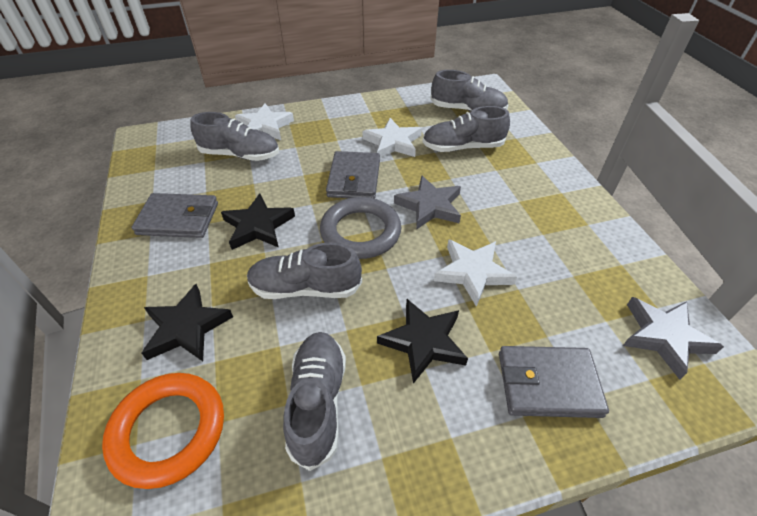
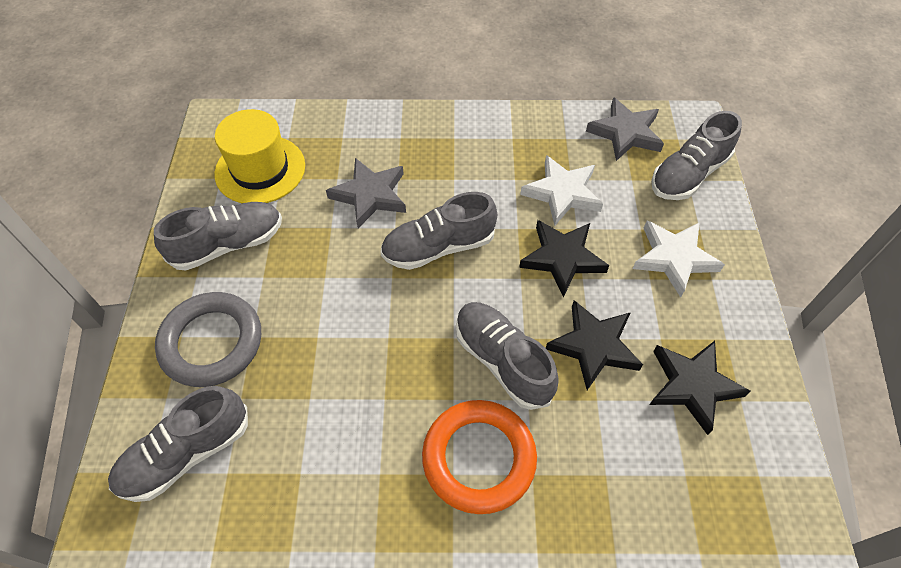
grey wallet: 3 -> 0
white star: 3 -> 2
yellow hat: 0 -> 1

